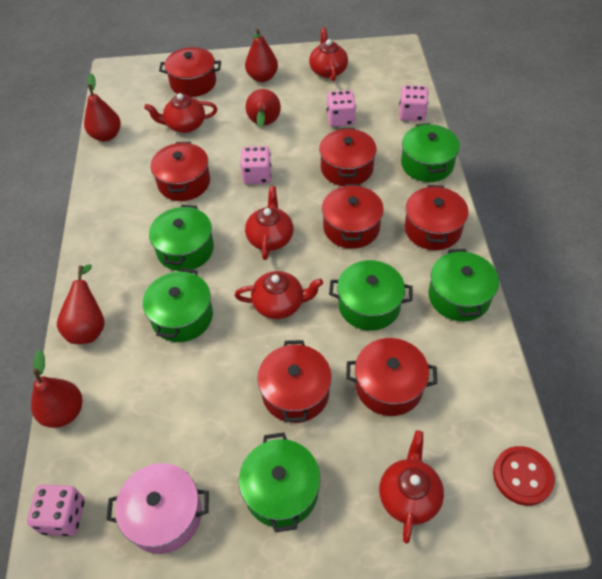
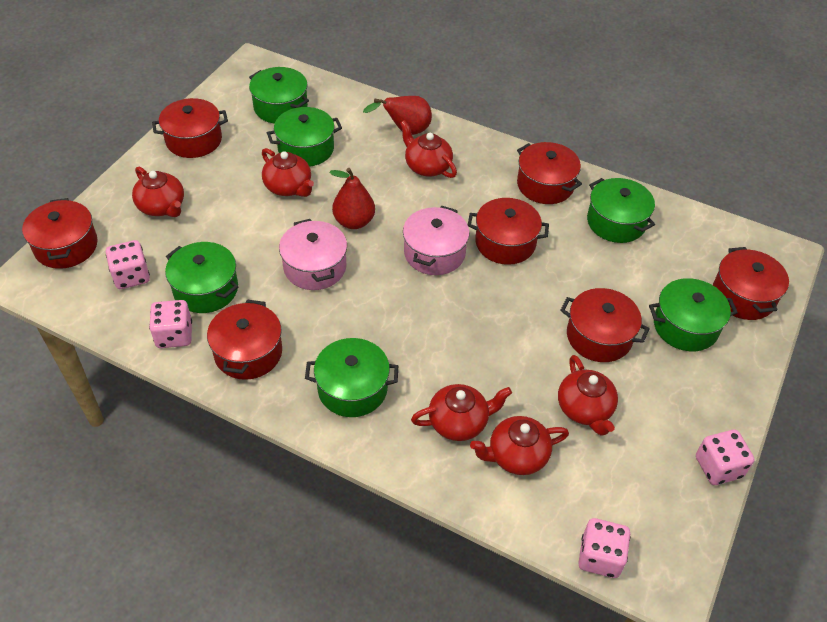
pink pot: 1 -> 2
red button: 1 -> 0
red pear: 5 -> 2
red teapot: 5 -> 6

